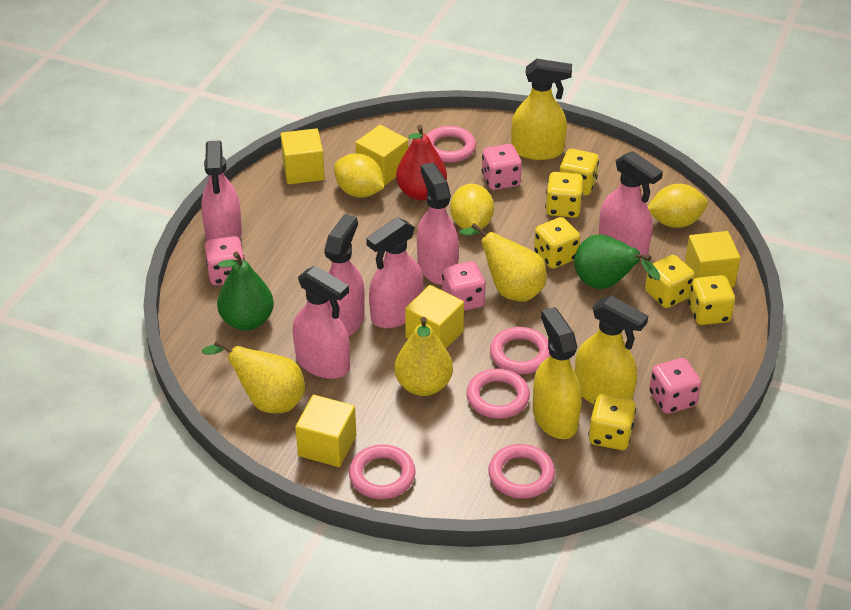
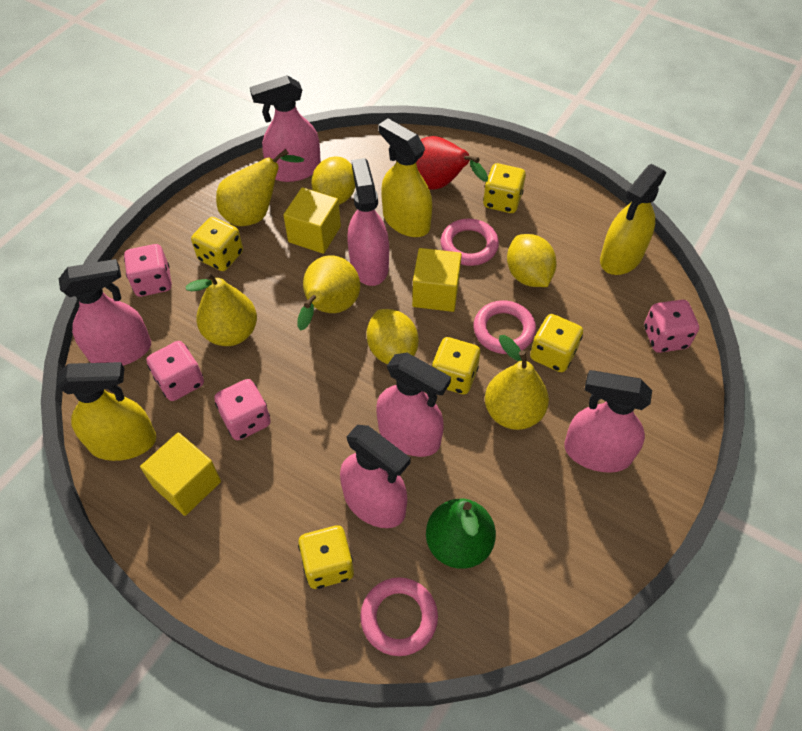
green pear: 2 -> 1
pink ring: 5 -> 3
yellow cube: 5 -> 3
yellow dice: 6 -> 5
yellow pear: 3 -> 4

